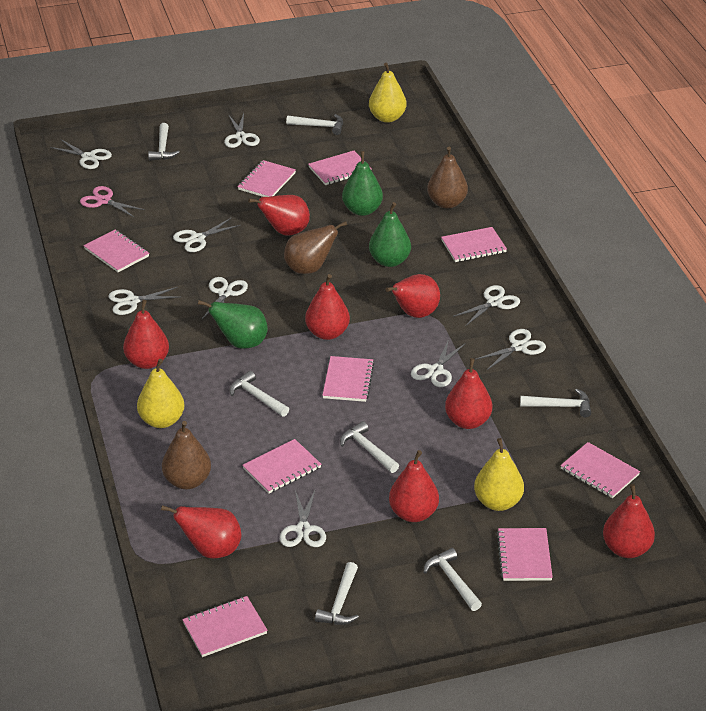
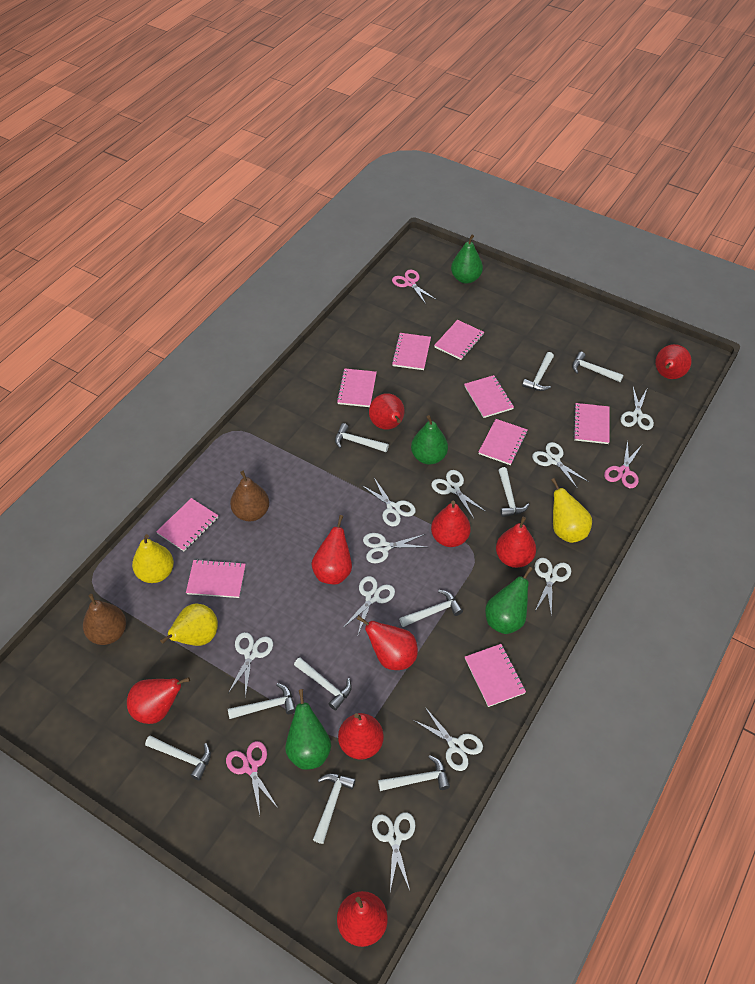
brown pear: 3 -> 2
green pear: 3 -> 4
pink scissors: 1 -> 3
red pear: 8 -> 9
white hammer: 7 -> 10
white scissors: 9 -> 10

